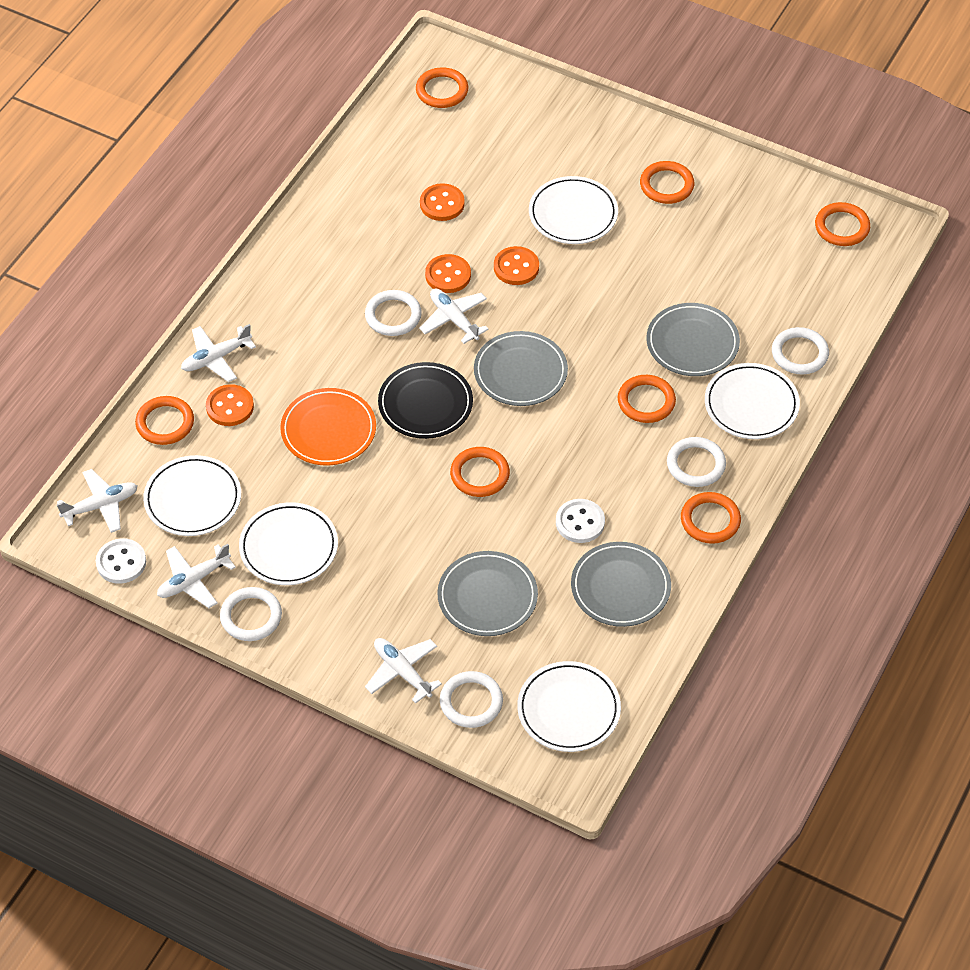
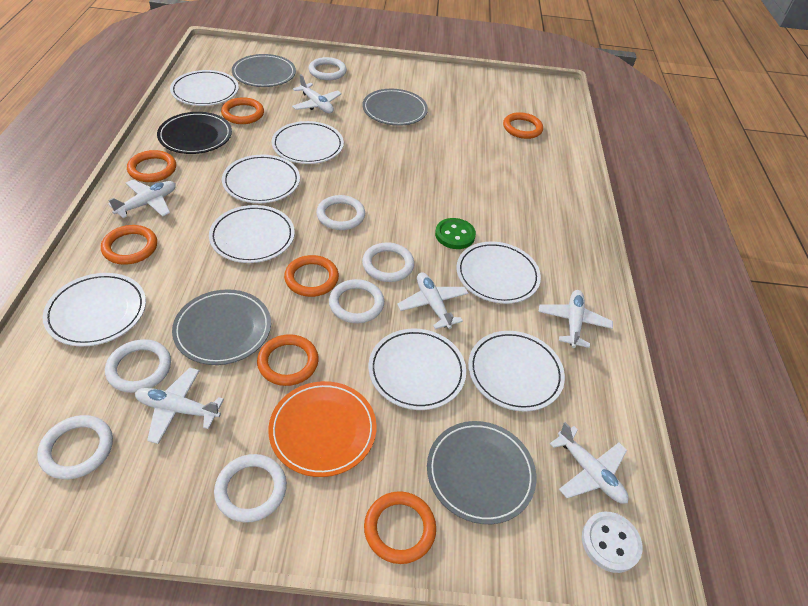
green button: 0 -> 1
orange button: 4 -> 0
white button: 2 -> 1
white plane: 5 -> 6
white plate: 5 -> 8
white ring: 5 -> 7

